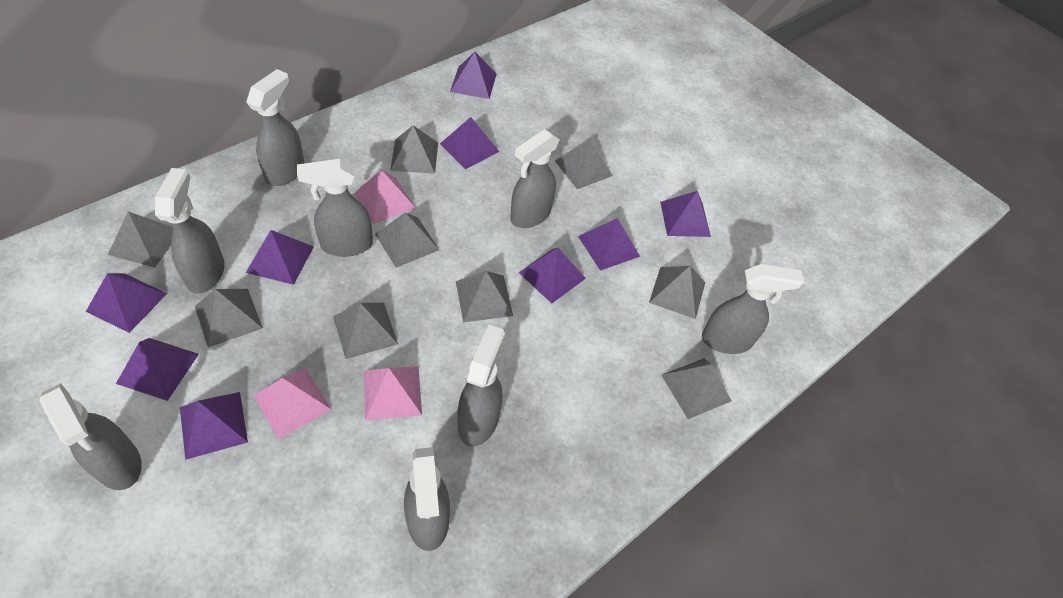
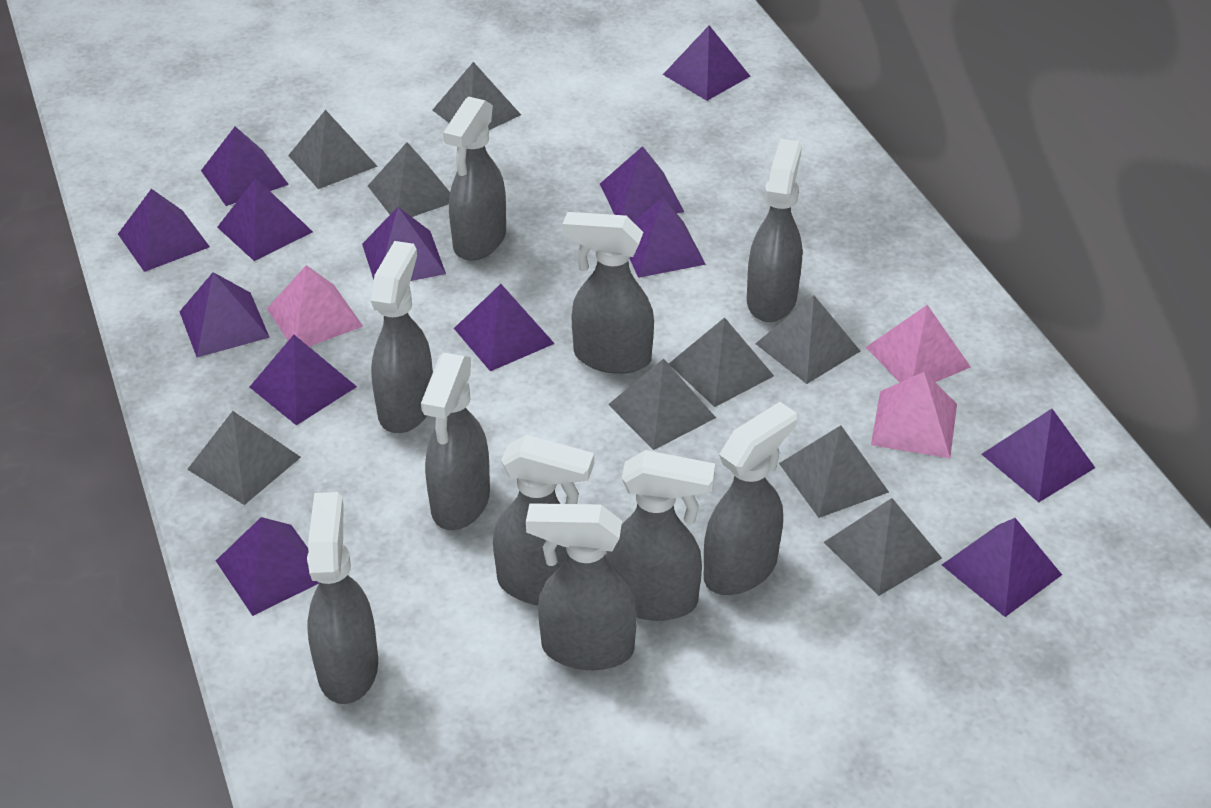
grey spray bottle: 8 -> 10
purple pyramid: 9 -> 13

